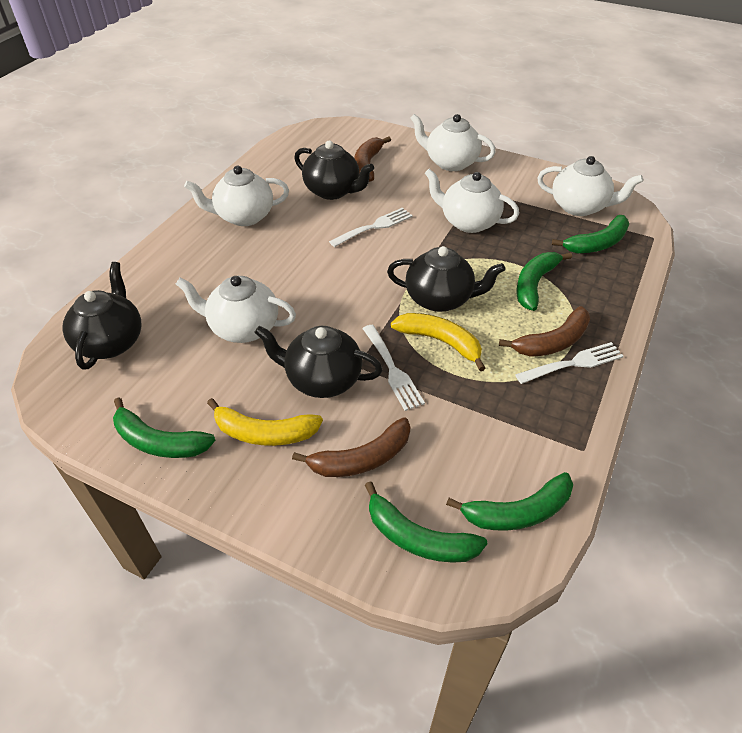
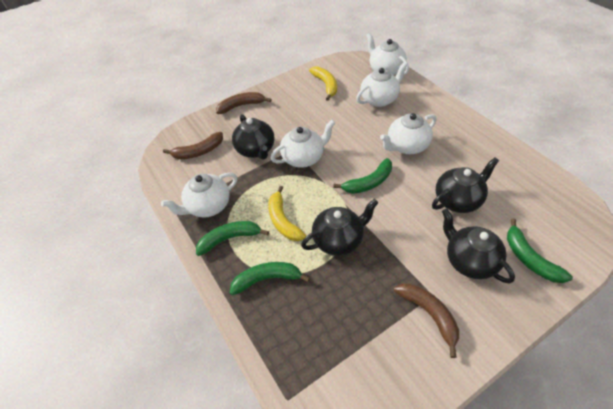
green banana: 5 -> 4
white fork: 3 -> 0

